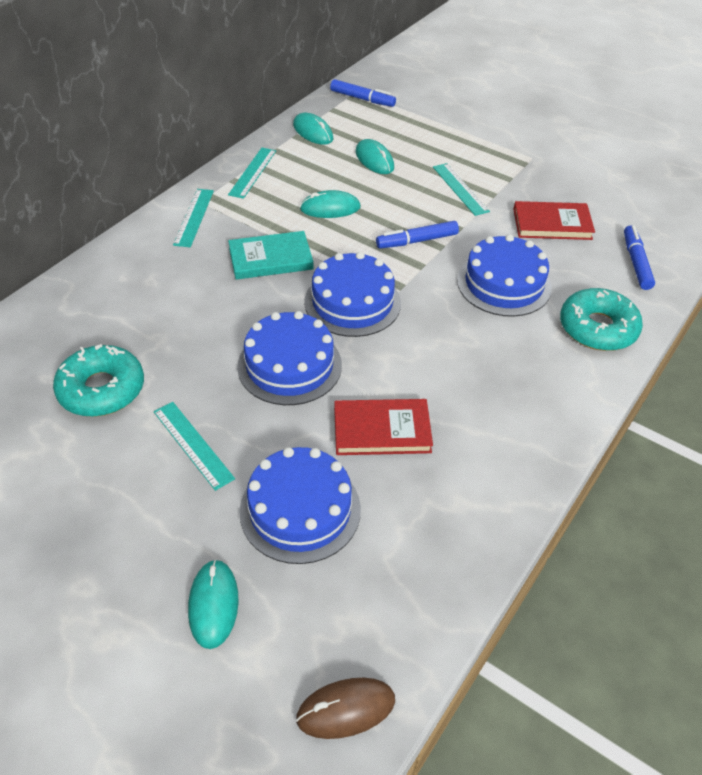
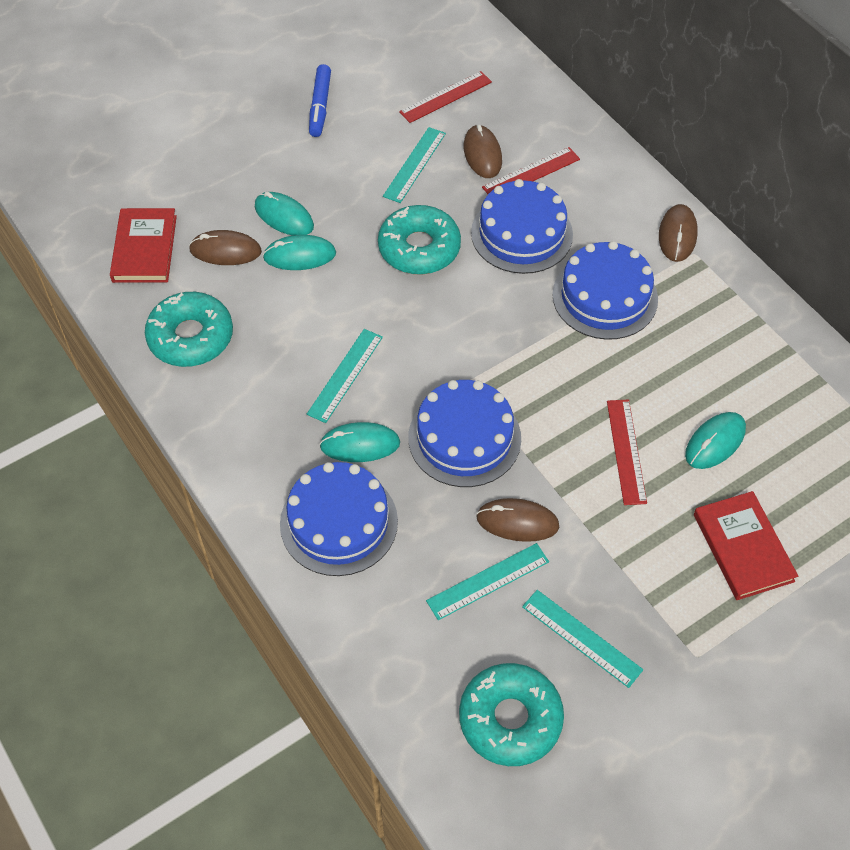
blue marker: 3 -> 1
brown mouse: 1 -> 4
red ruler: 0 -> 3
turquoise book: 1 -> 0
turquoise donut: 2 -> 3

